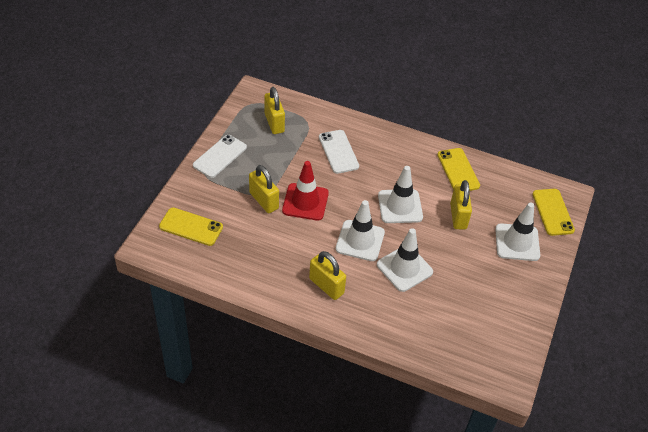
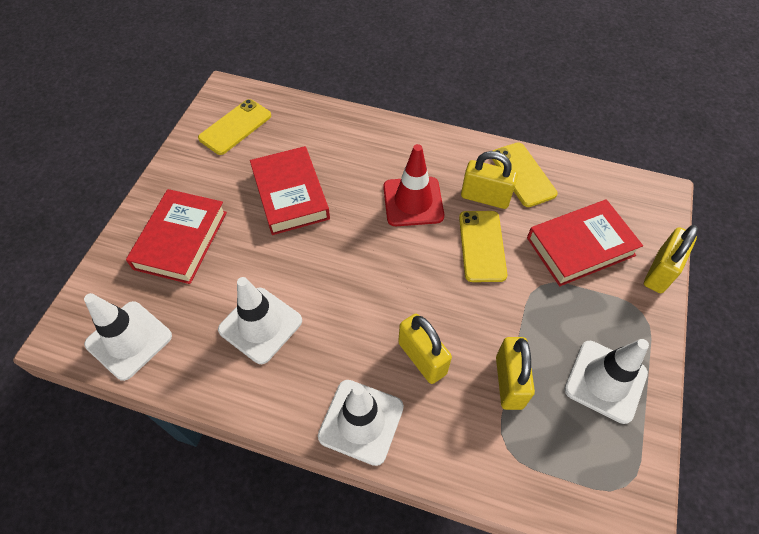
red book: 0 -> 3
white phone: 2 -> 0

